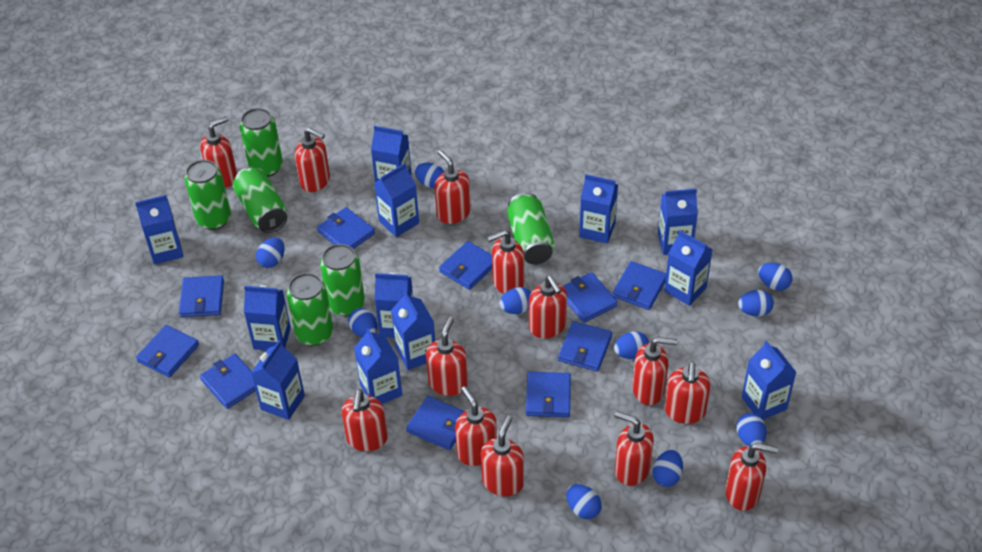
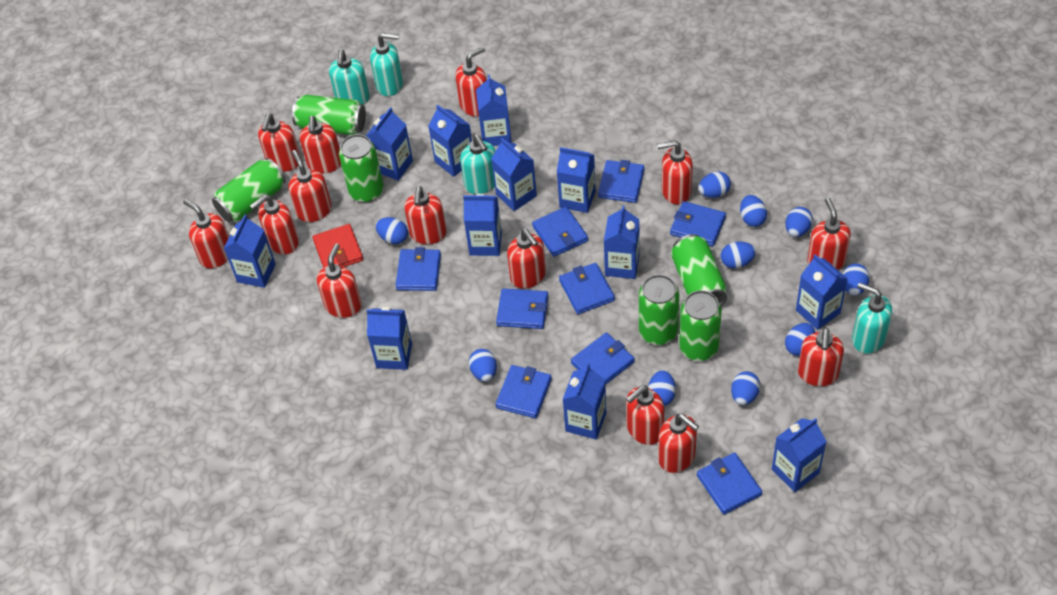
blue wallet: 10 -> 9
red soap dispenser: 13 -> 14
red wallet: 0 -> 1
turquoise soap dispenser: 0 -> 4

